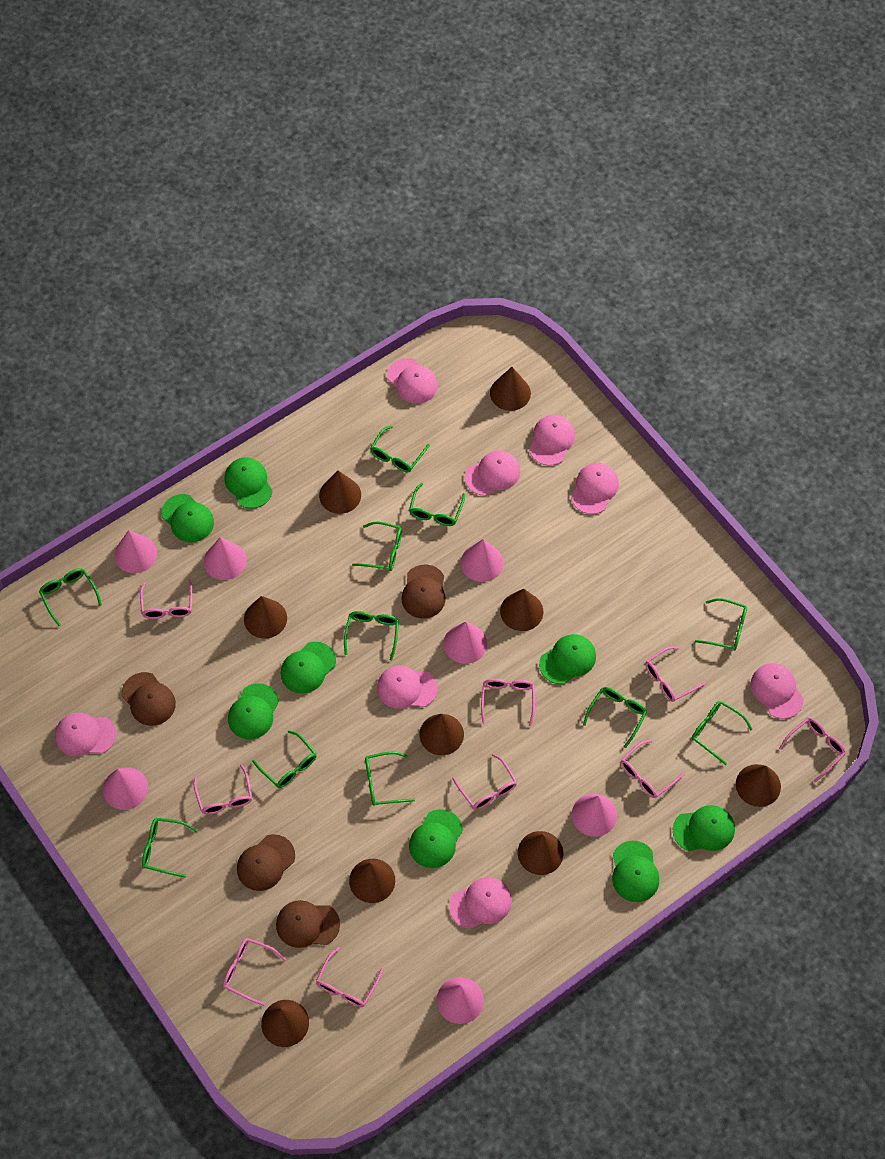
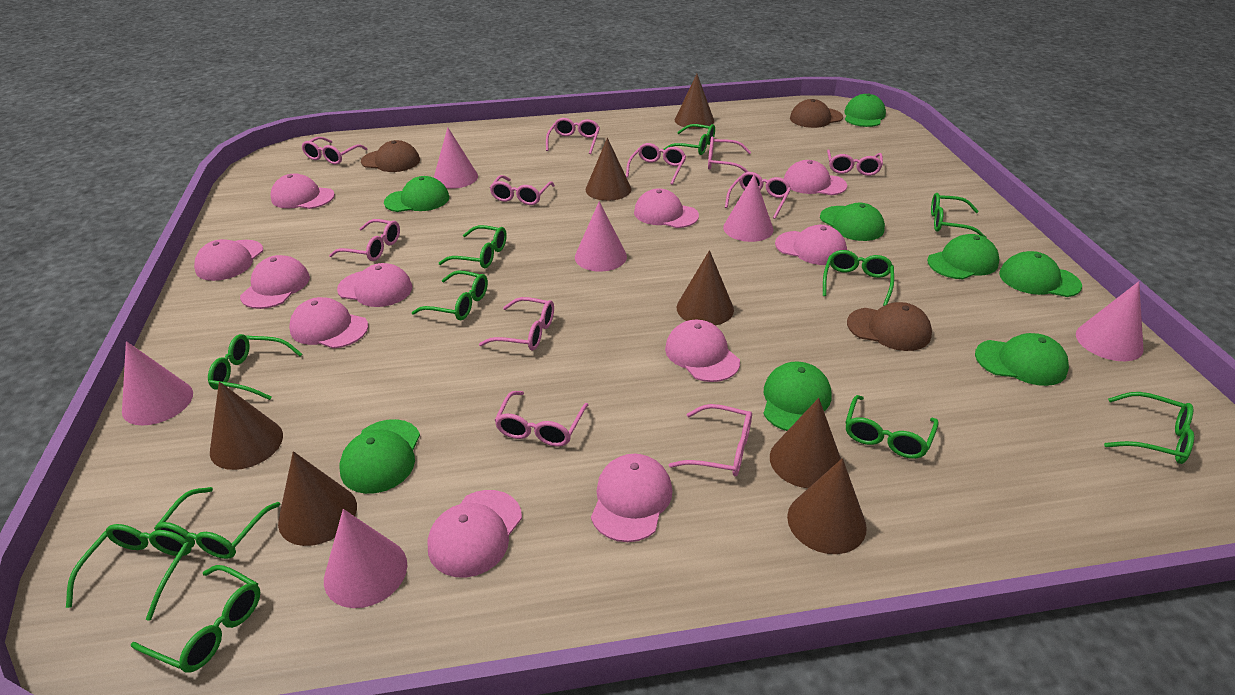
brown cap: 4 -> 3
brown cone: 9 -> 7
pink cap: 8 -> 11
pink cone: 7 -> 6
pink glasses: 9 -> 11

